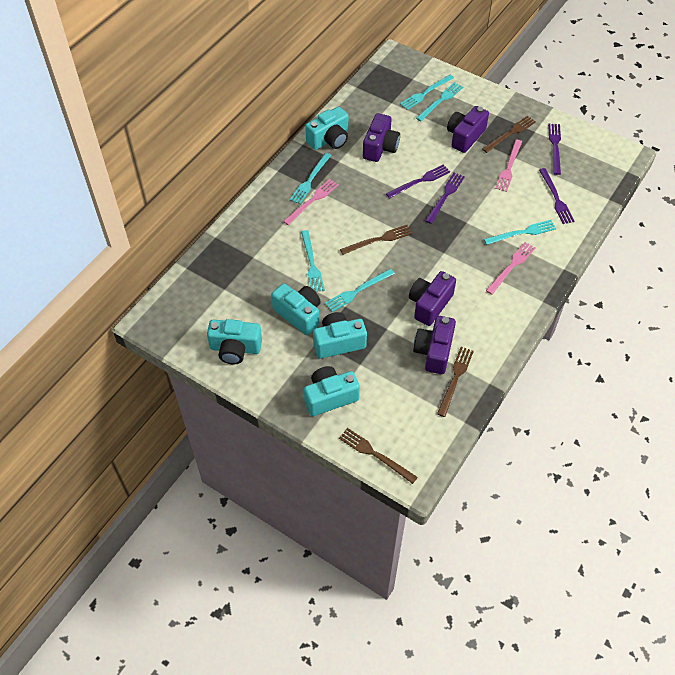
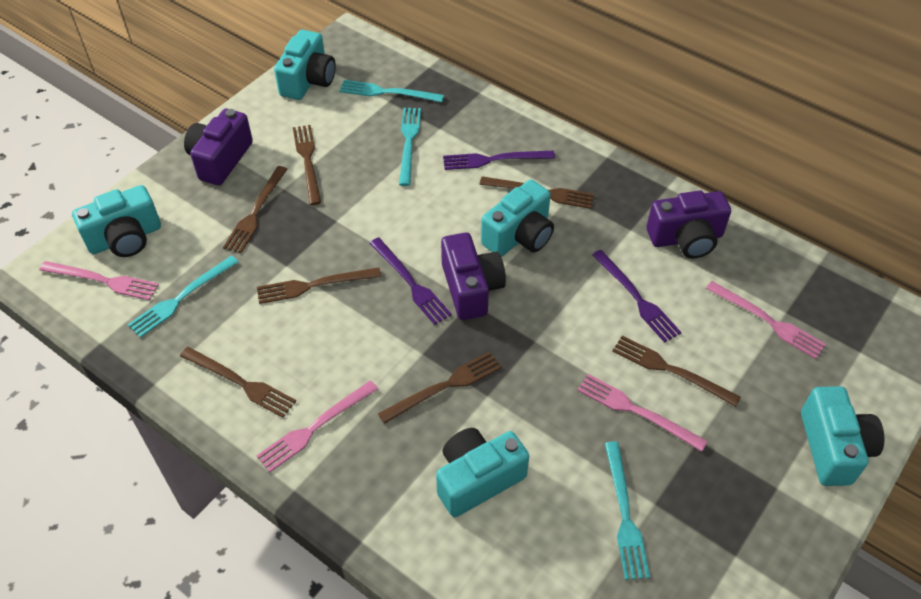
brown fork: 4 -> 7
pink fork: 3 -> 4
purple camera: 4 -> 3
purple fork: 4 -> 3
turquoise fork: 6 -> 4

